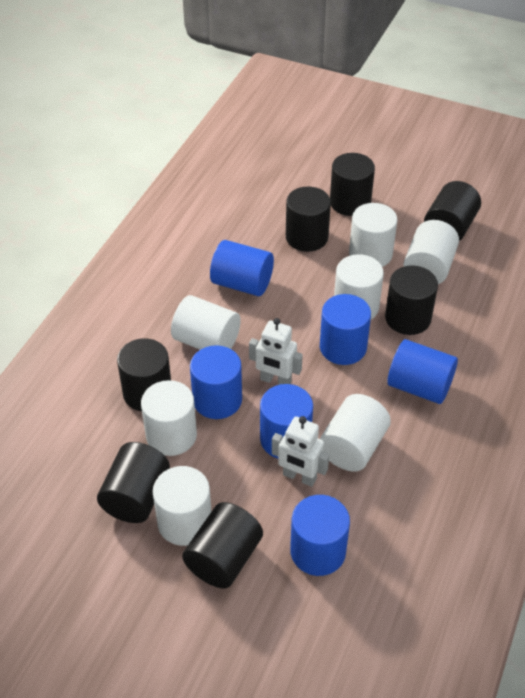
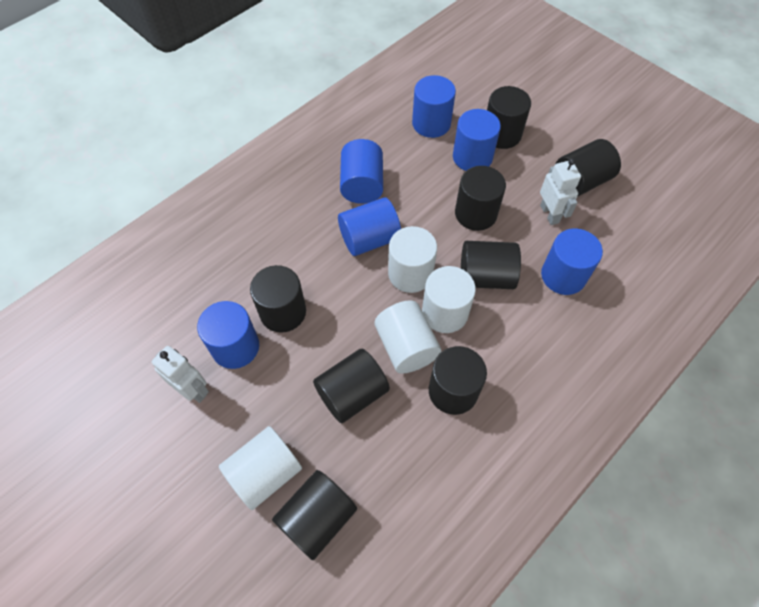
black cylinder: 7 -> 8
white cylinder: 7 -> 4

